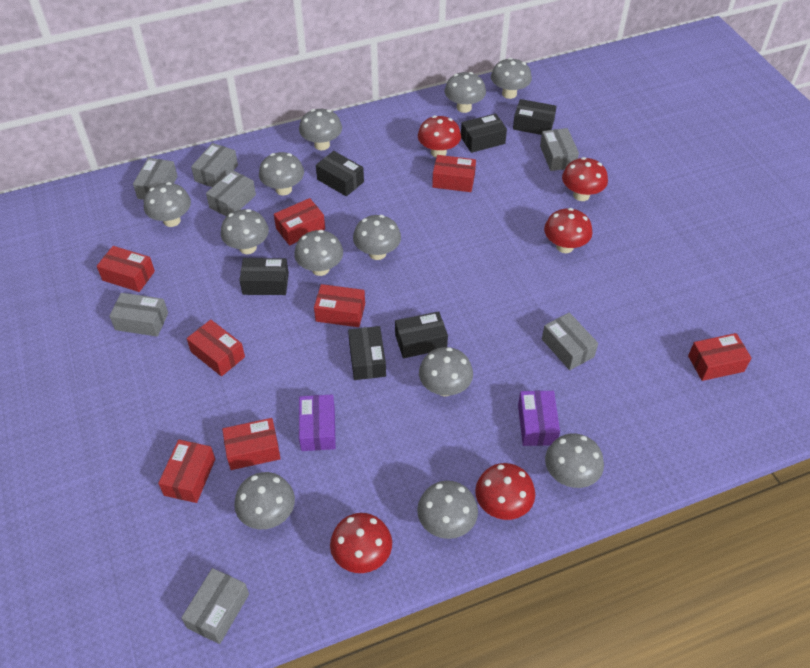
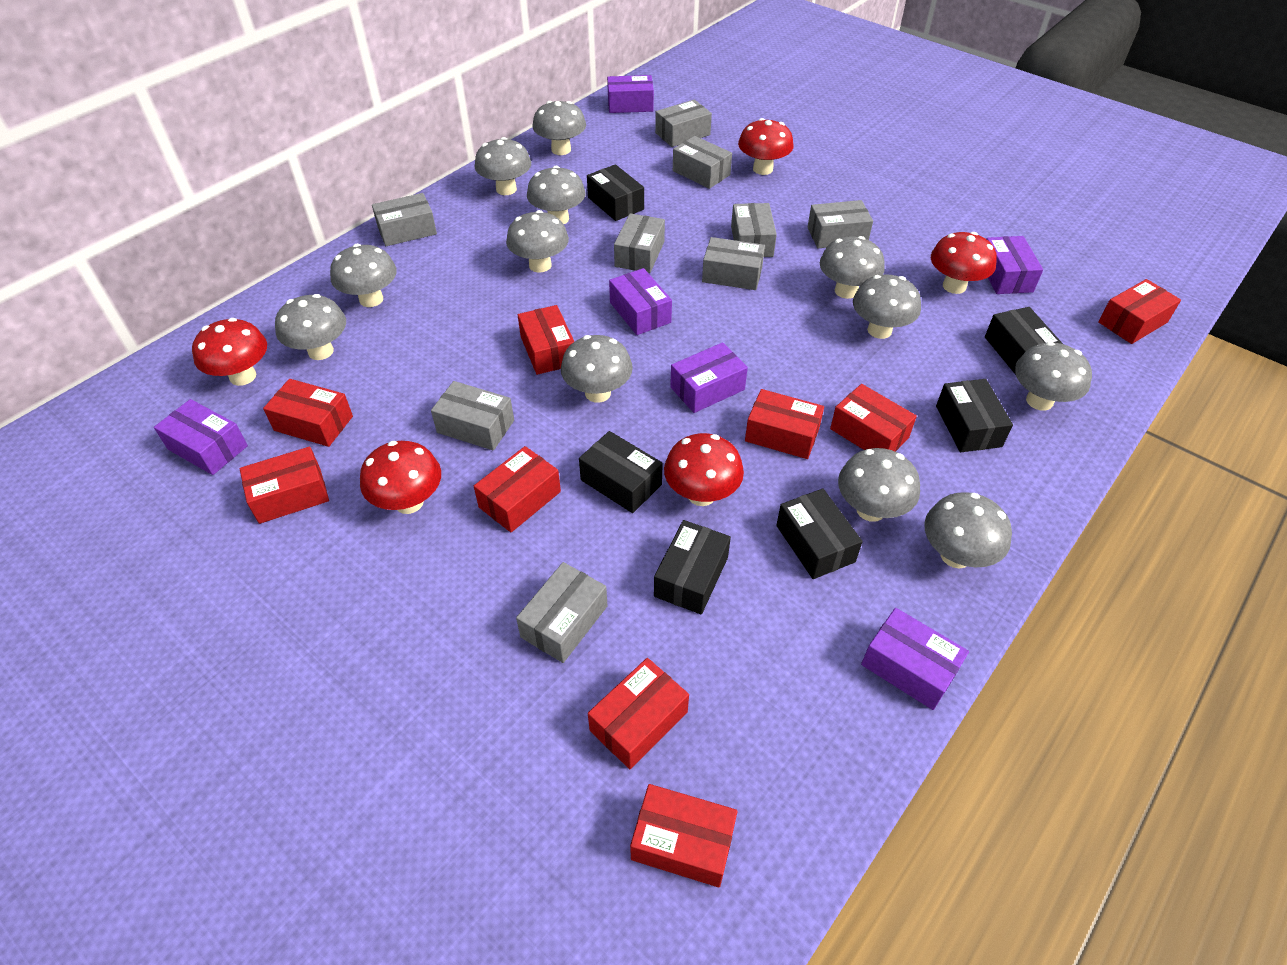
grey box: 7 -> 9
purple box: 2 -> 6
red box: 8 -> 9

